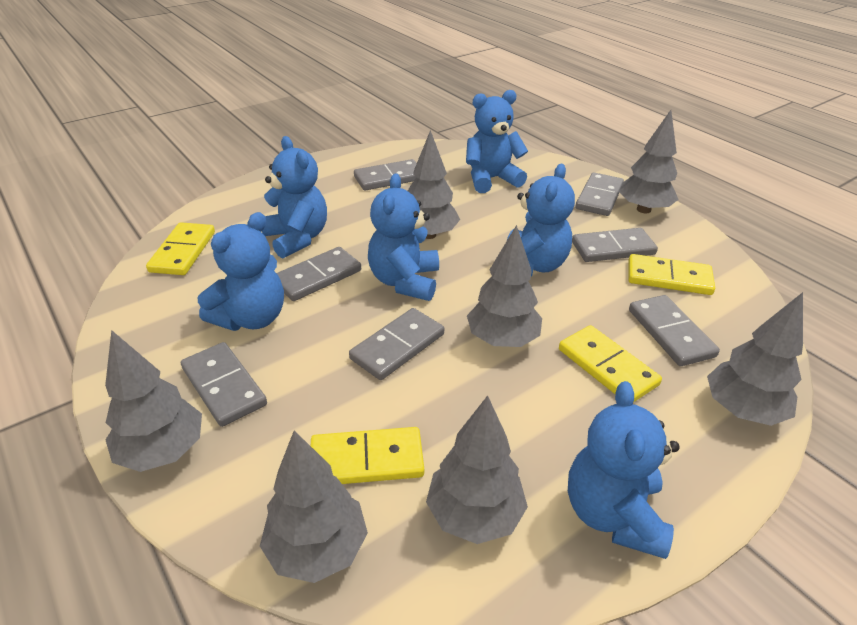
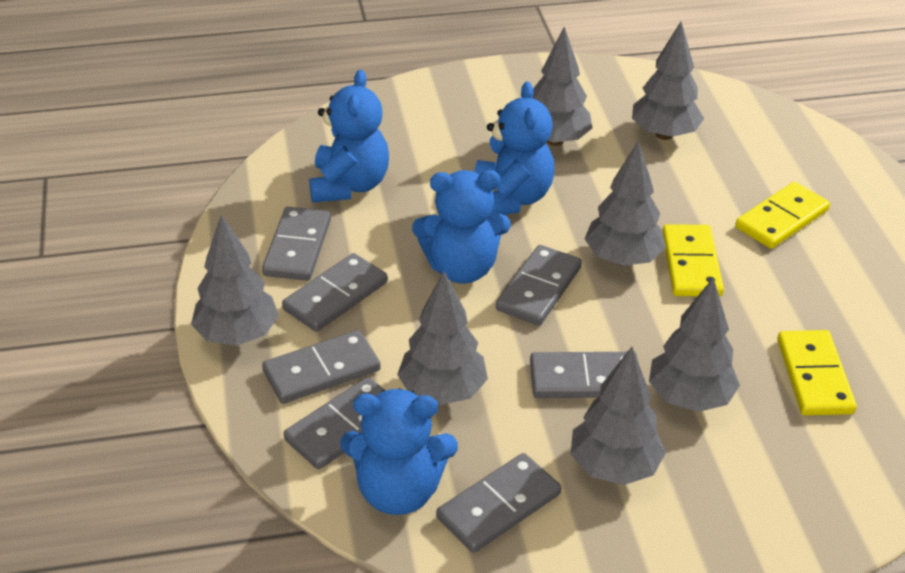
blue teddy bear: 6 -> 4
yellow domino: 4 -> 3

